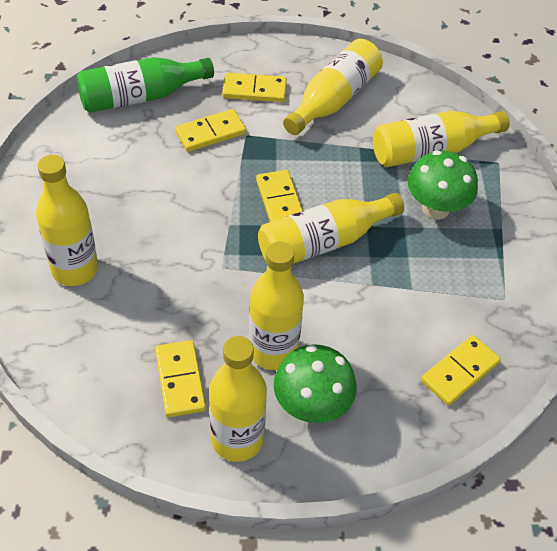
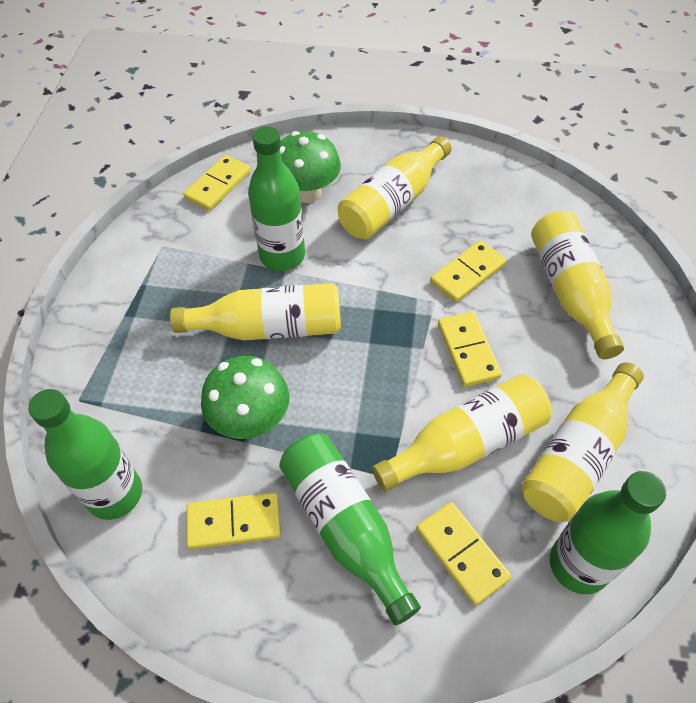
green bottle: 1 -> 4
yellow bottle: 6 -> 5

